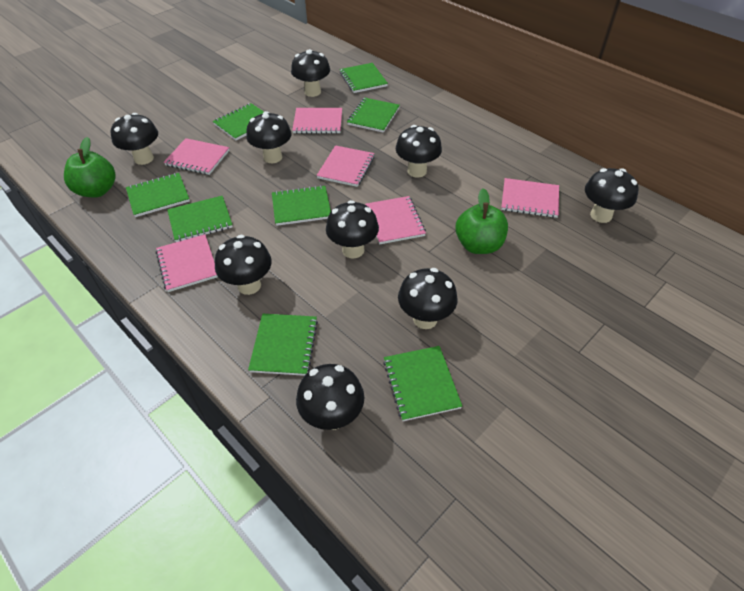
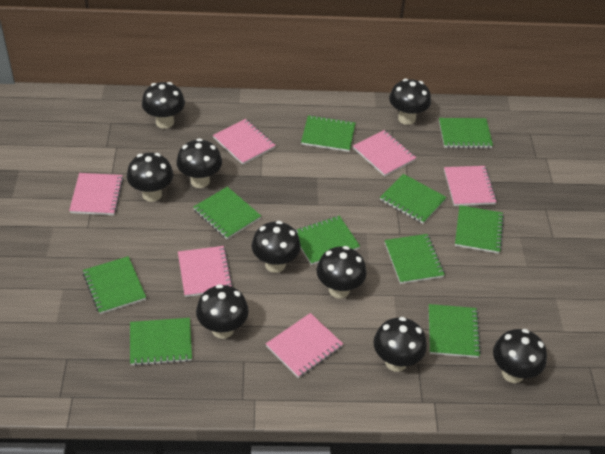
green apple: 2 -> 0
green notebook: 8 -> 10

